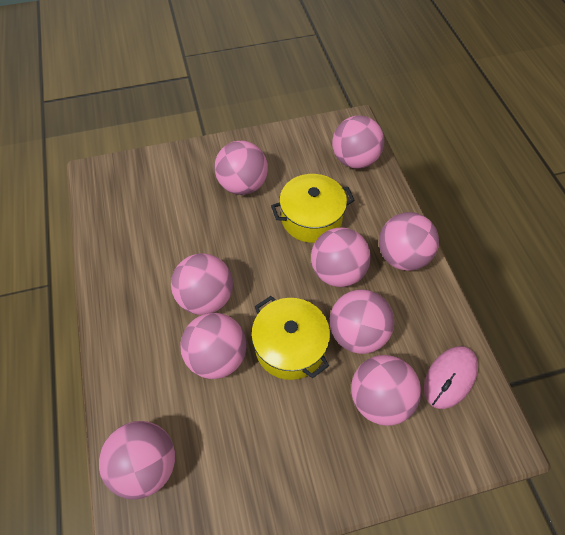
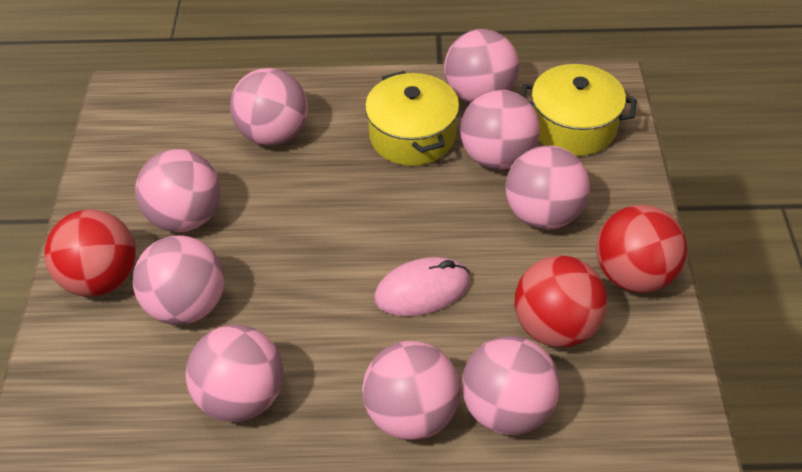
red ball: 0 -> 3

